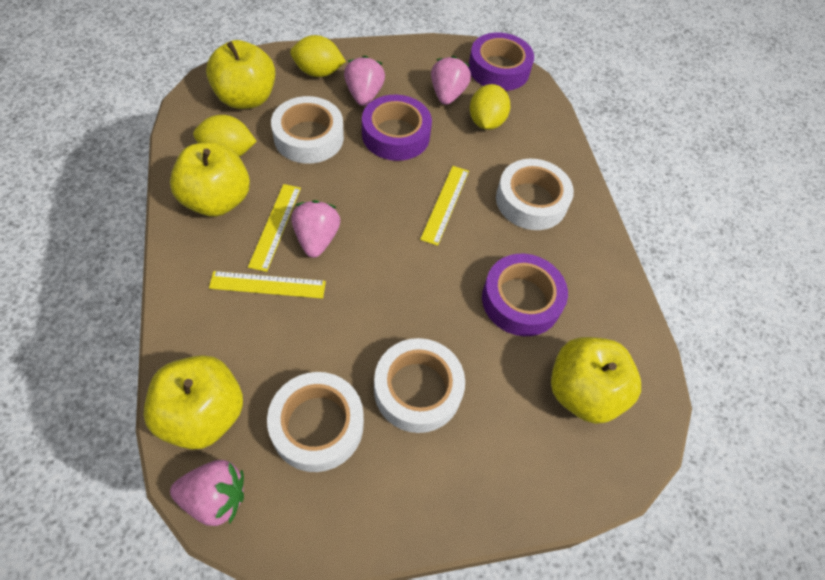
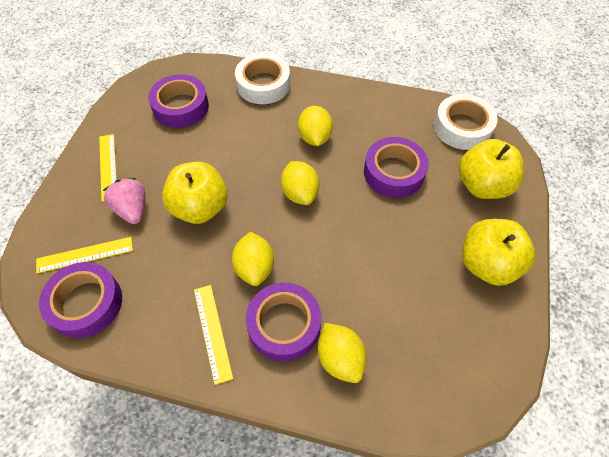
pink strawberry: 4 -> 1
purple tape: 3 -> 4
white tape: 4 -> 2
yellow apple: 4 -> 3
yellow lemon: 3 -> 4

